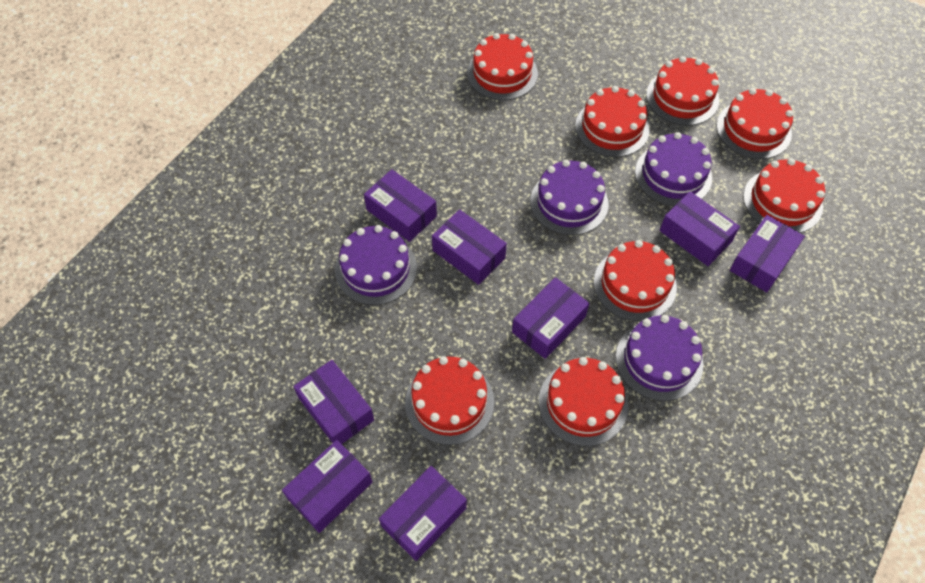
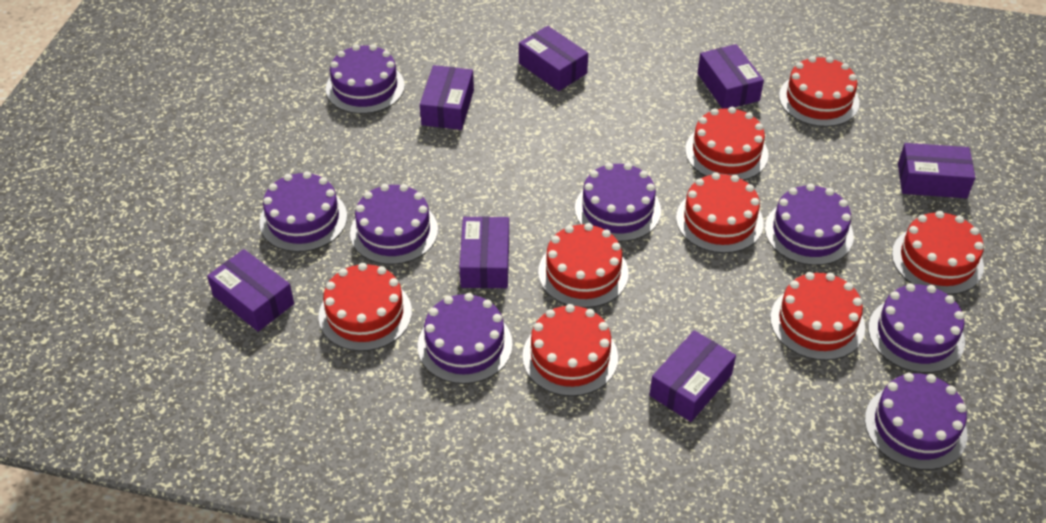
purple box: 8 -> 7
purple cake: 4 -> 8

